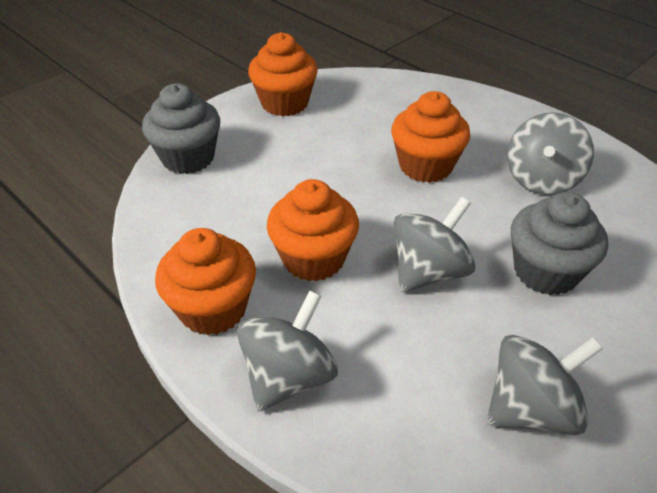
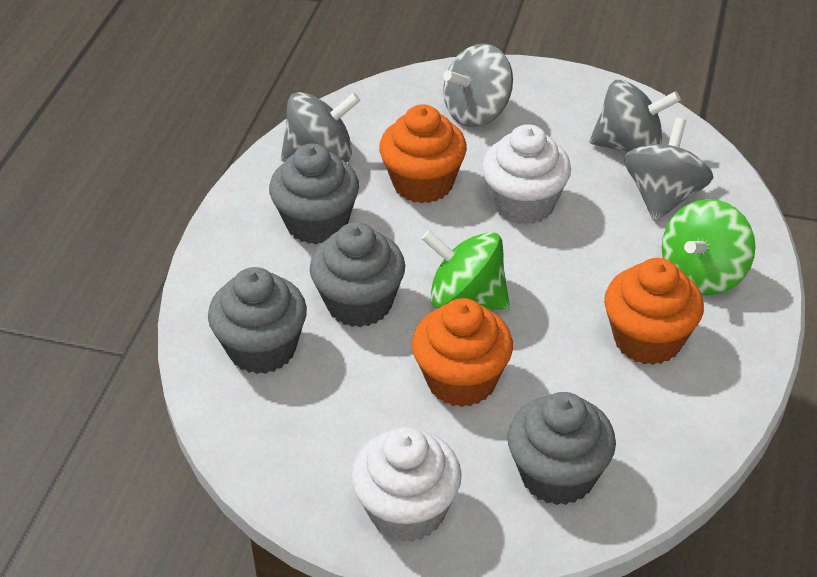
green spinning top: 0 -> 2
grey cupcake: 2 -> 4
orange cupcake: 4 -> 3
white cupcake: 0 -> 2

